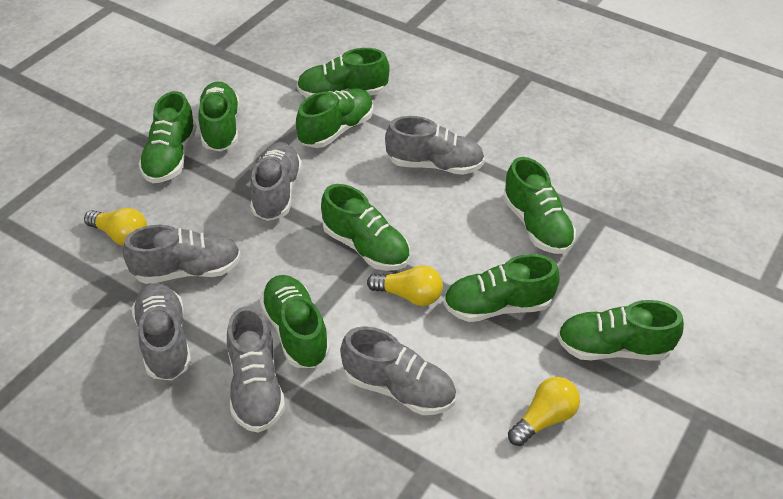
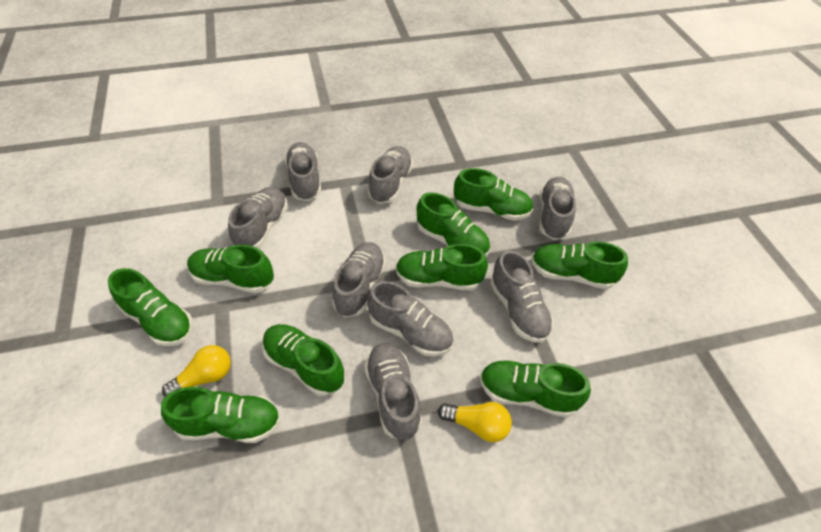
grey shoe: 6 -> 8
yellow light bulb: 3 -> 2

